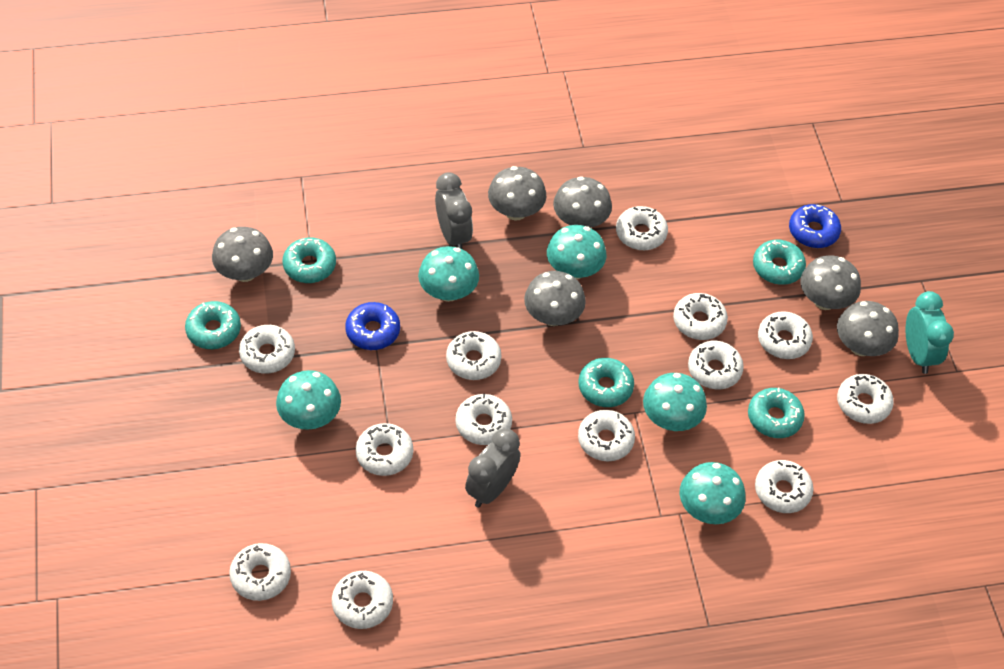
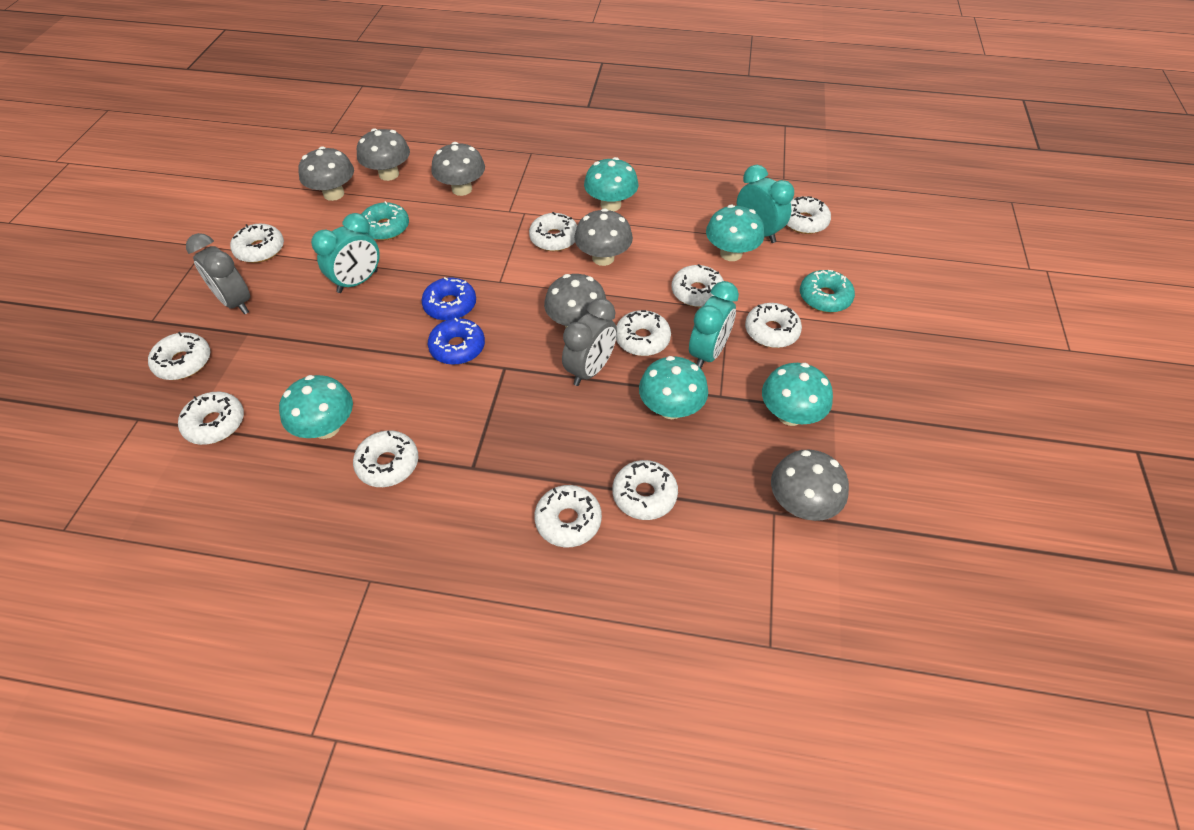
turquoise clock: 1 -> 3
turquoise donut: 5 -> 2
white donut: 13 -> 11

